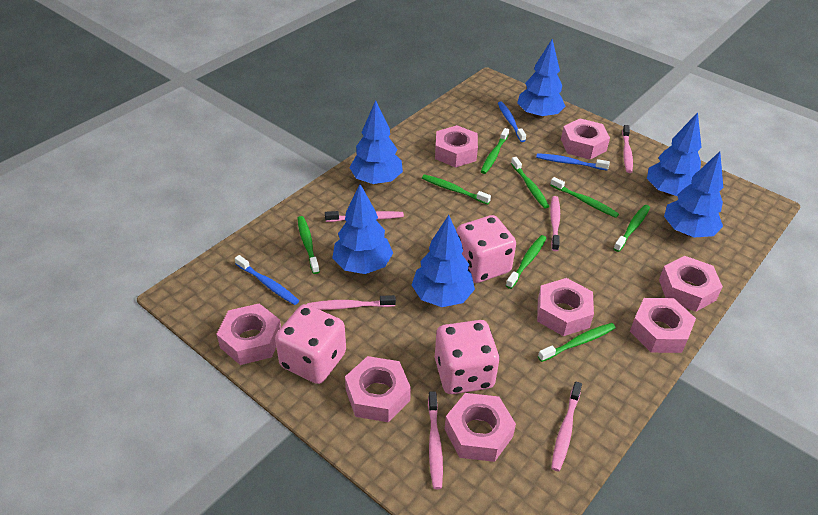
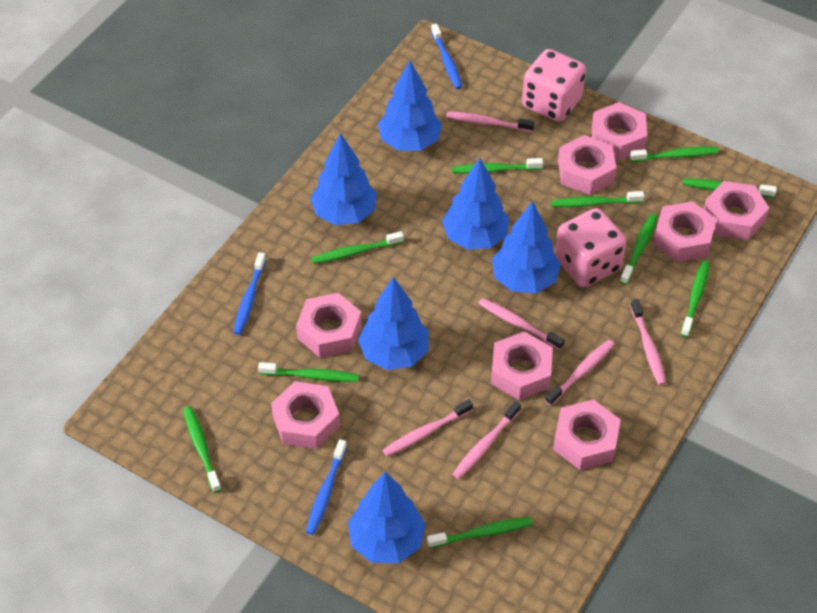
green toothbrush: 8 -> 10
pink dice: 3 -> 2

